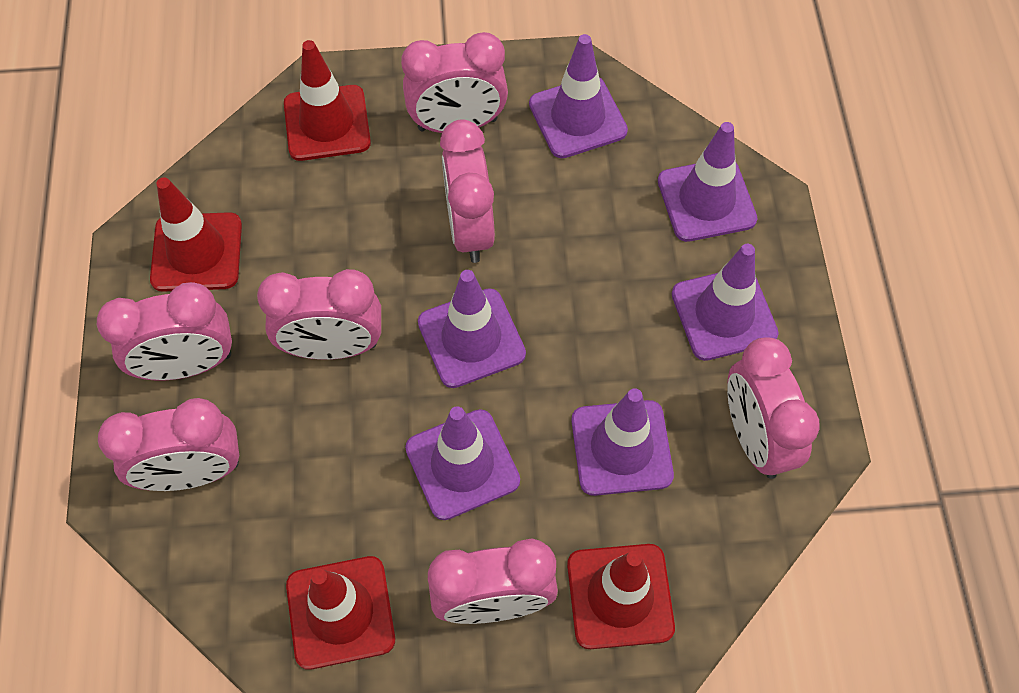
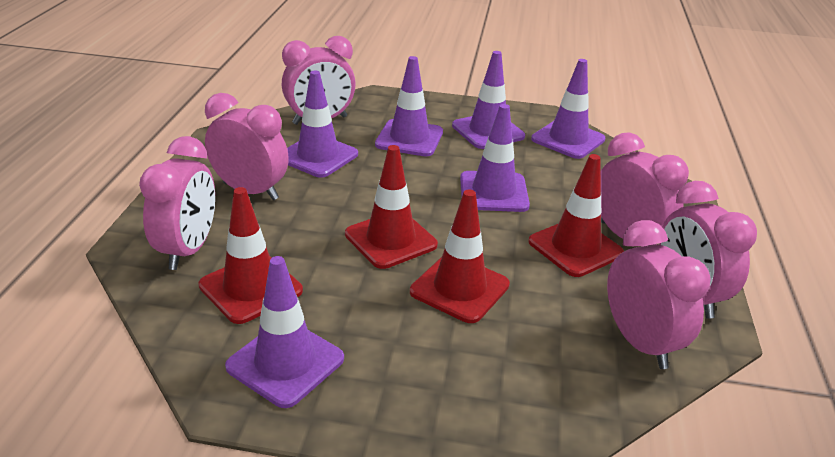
pink clock: 7 -> 6

